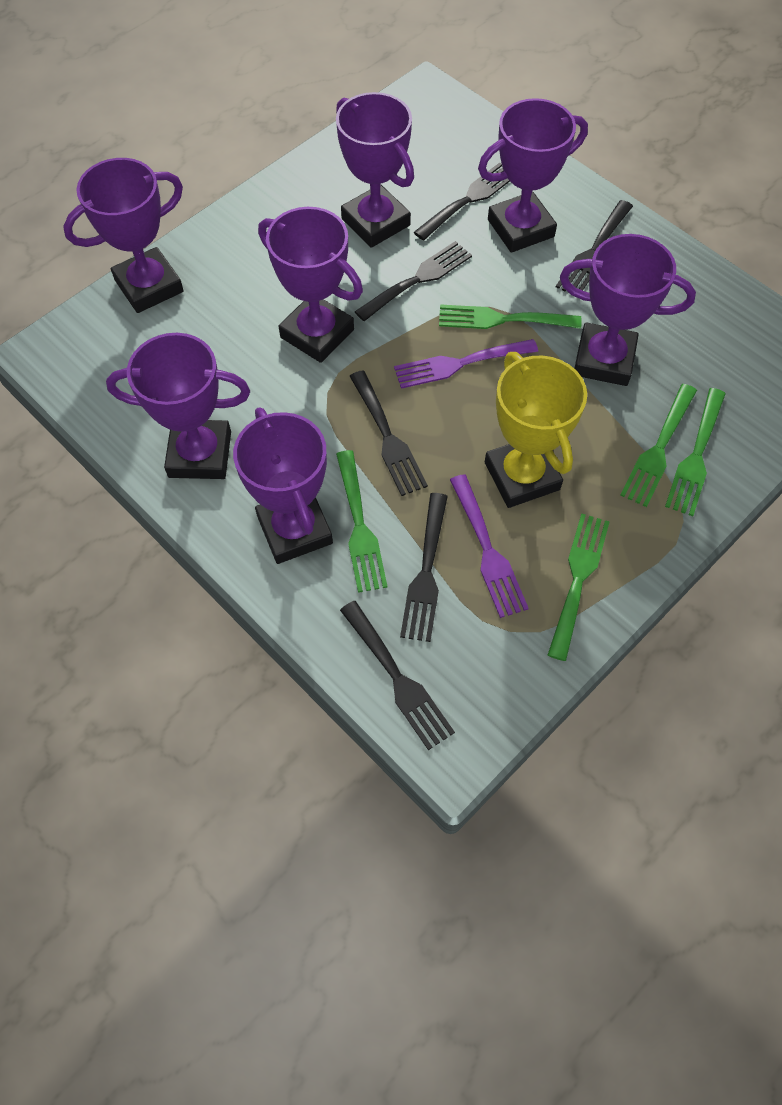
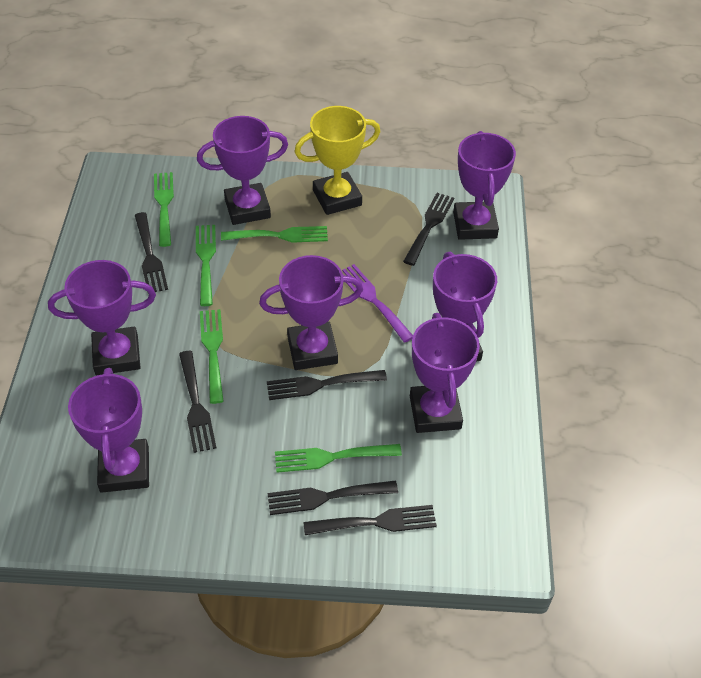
purple fork: 2 -> 1

